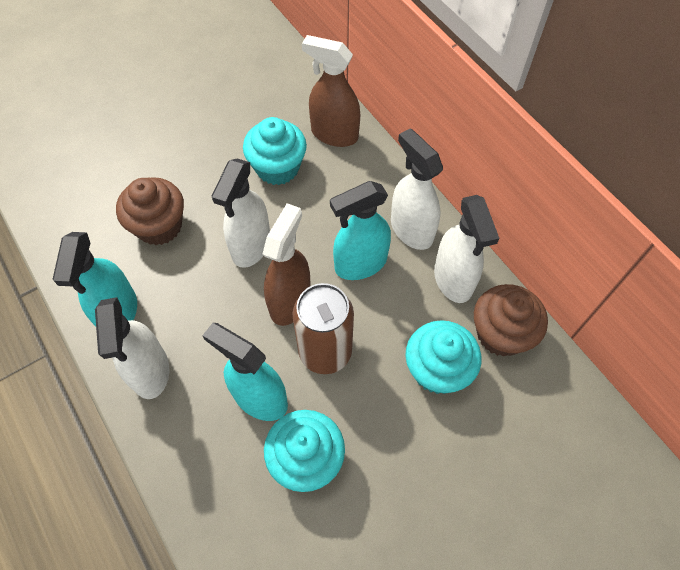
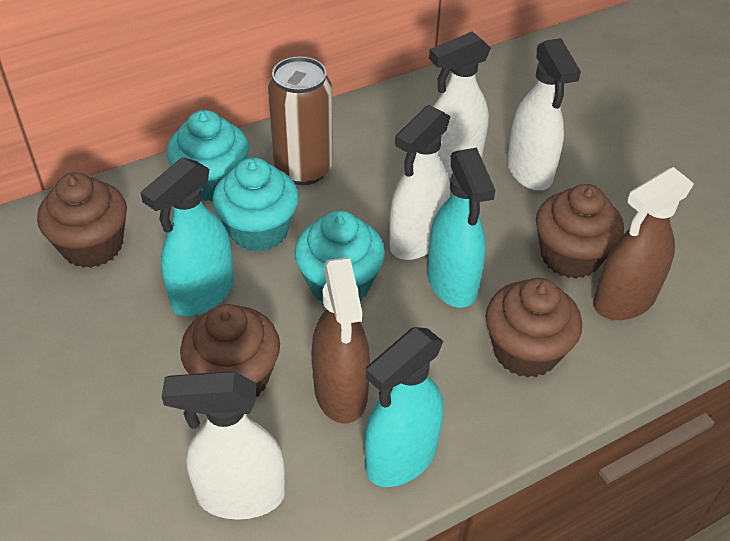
brown cupcake: 2 -> 4

